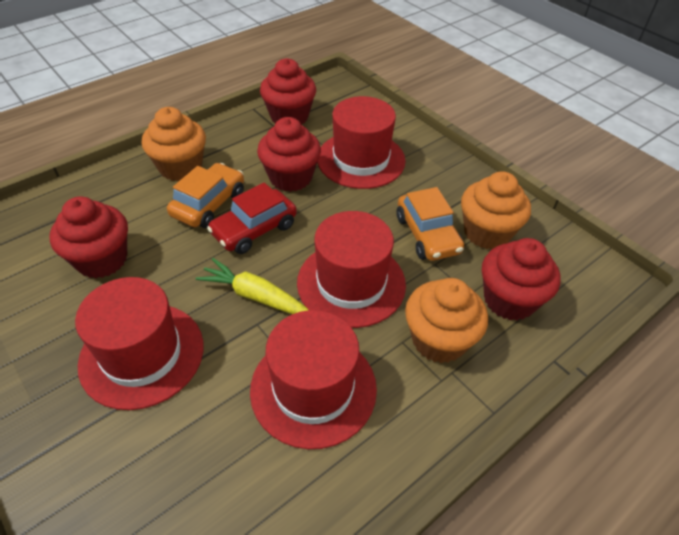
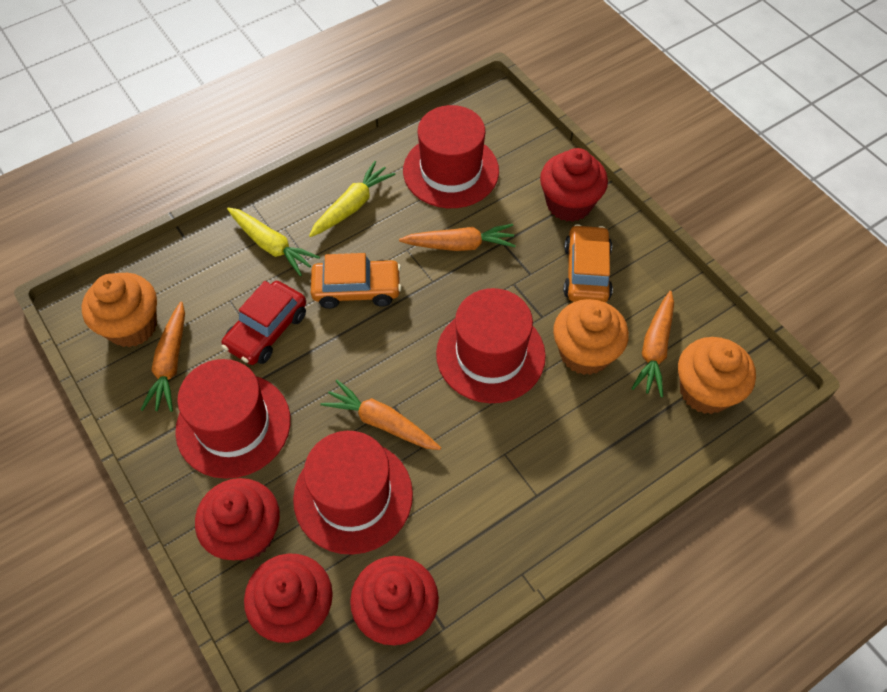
orange carrot: 0 -> 4
yellow carrot: 1 -> 2

